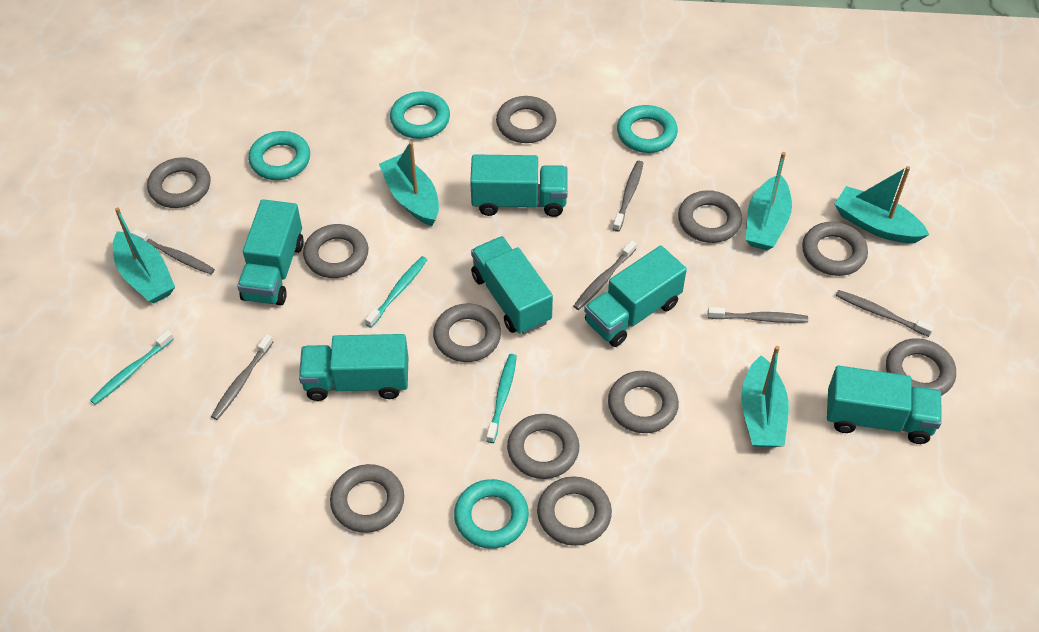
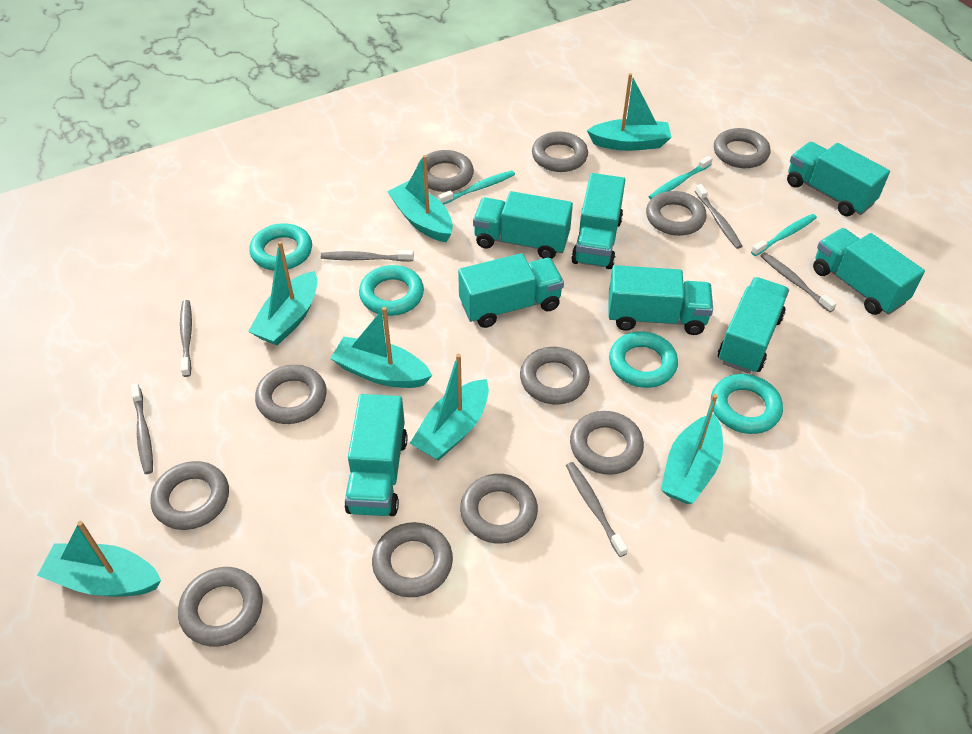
turquoise boat: 5 -> 7
turquoise truck: 6 -> 8

